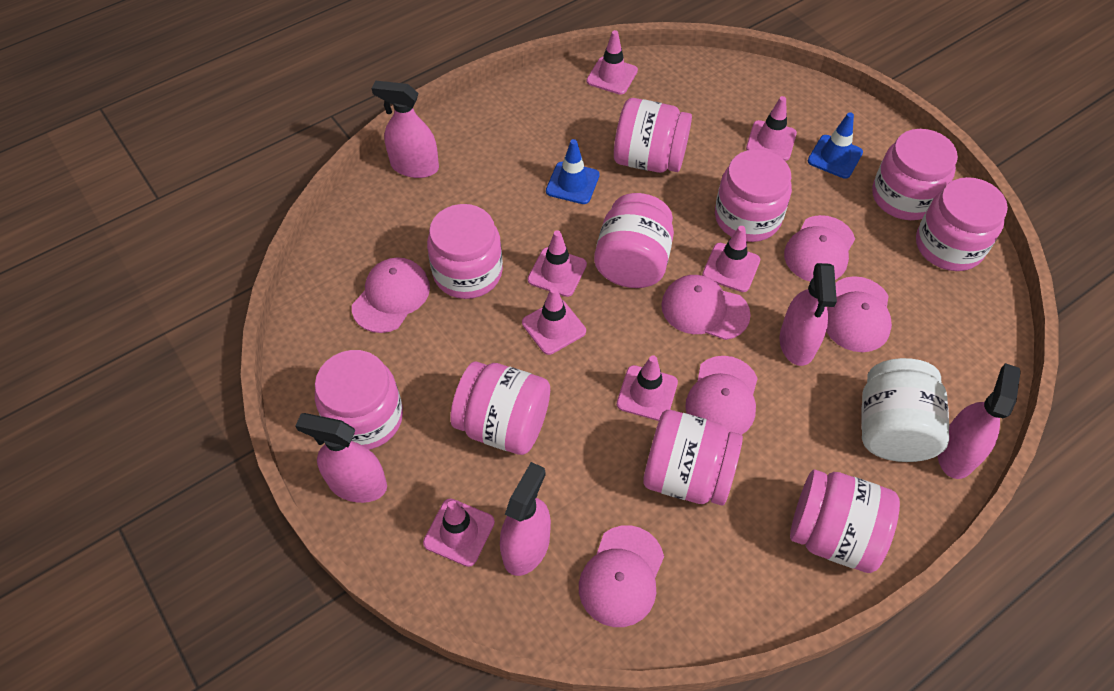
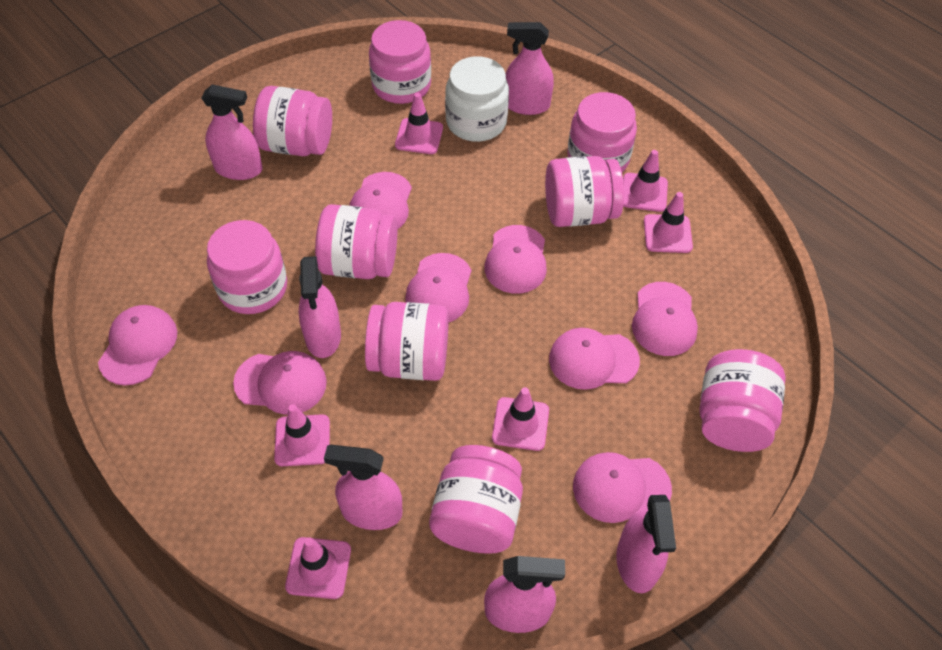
blue traffic cone: 2 -> 0
pink cap: 6 -> 8
pink jar: 10 -> 9
pink spray bottle: 5 -> 6
pink traffic cone: 7 -> 6

